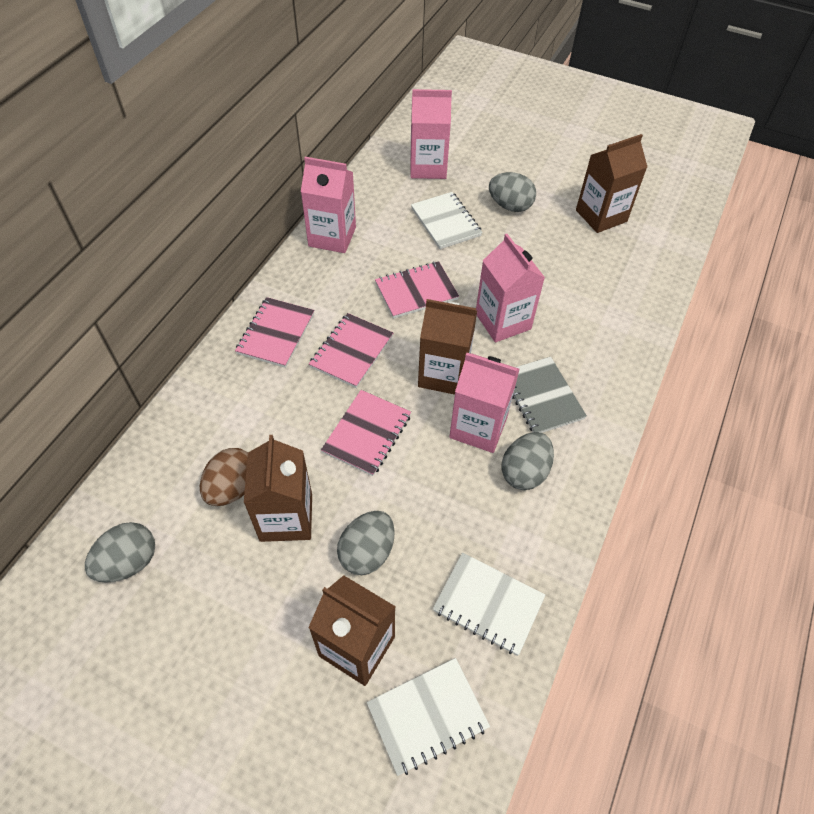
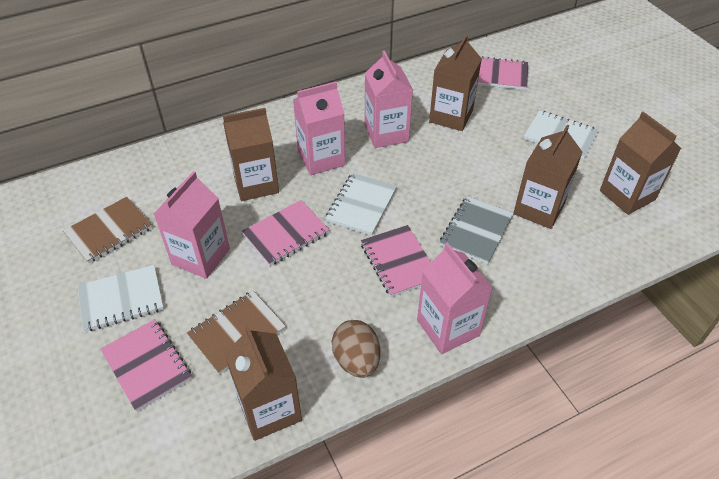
brown carton: 4 -> 5
brown notebook: 0 -> 2
grey egg: 4 -> 0

